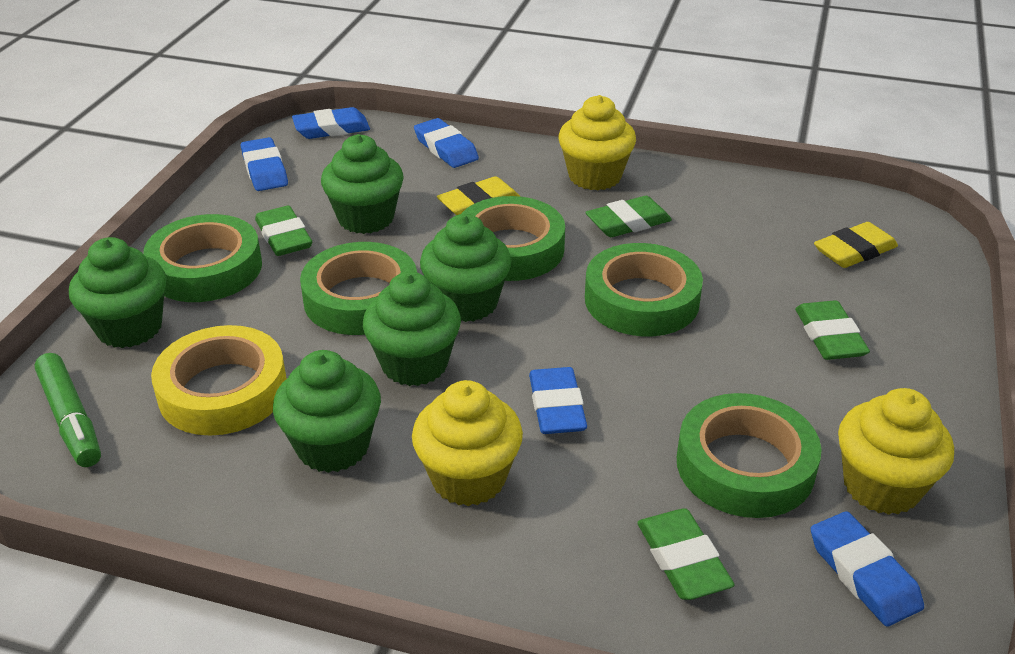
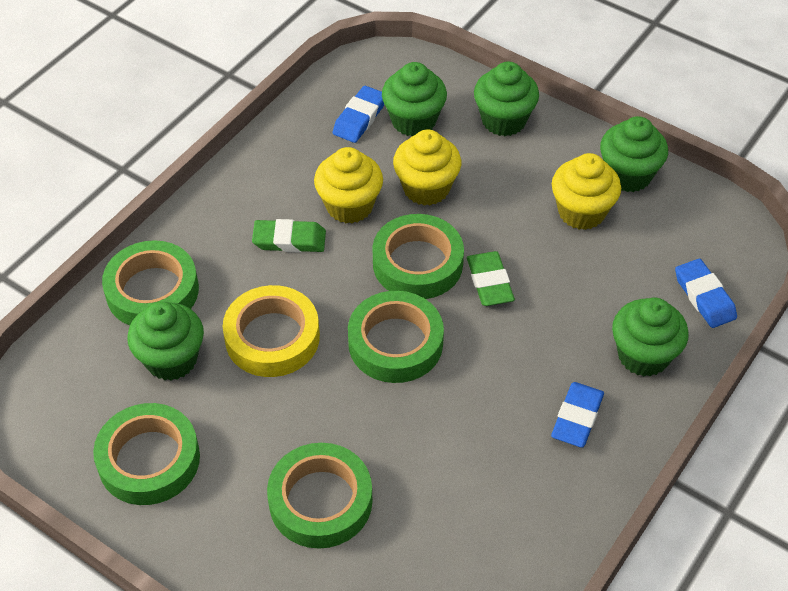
blue eraser: 5 -> 3
green eraser: 4 -> 2
green marker: 1 -> 0
yellow eraser: 2 -> 0

